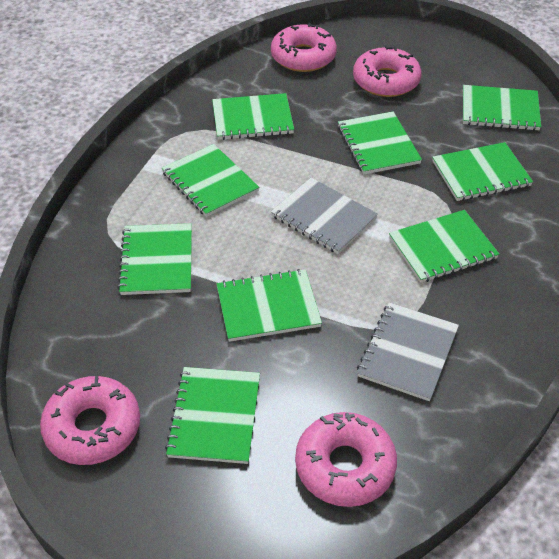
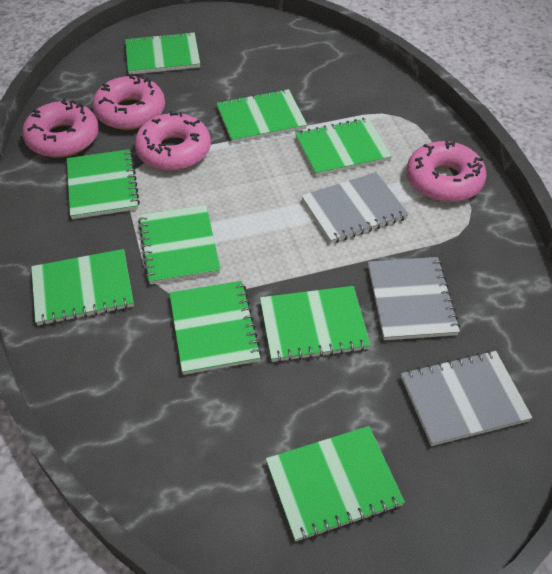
grey notebook: 2 -> 3

